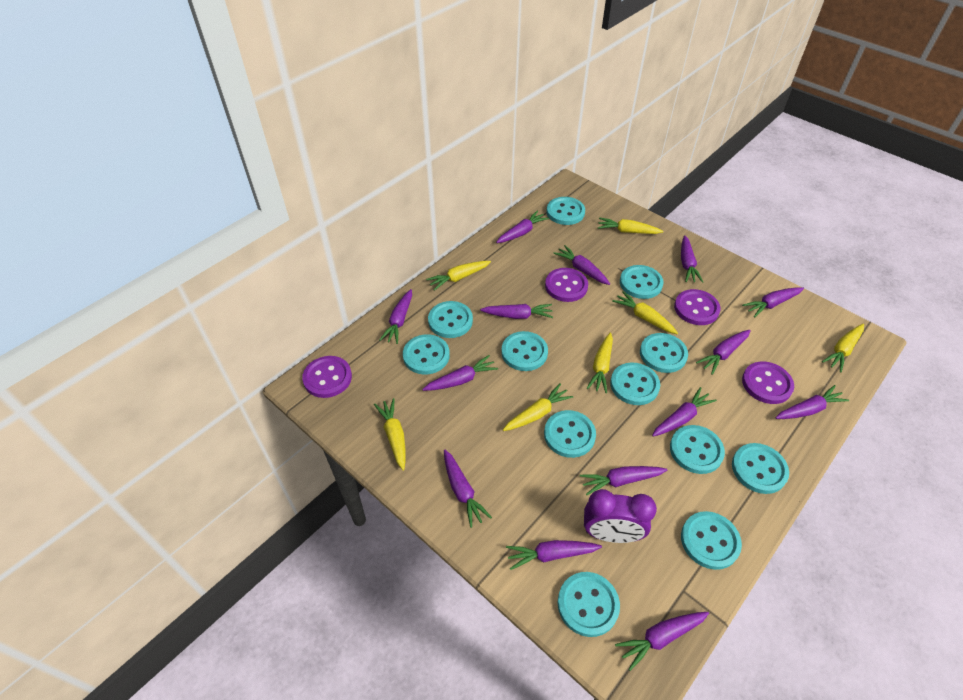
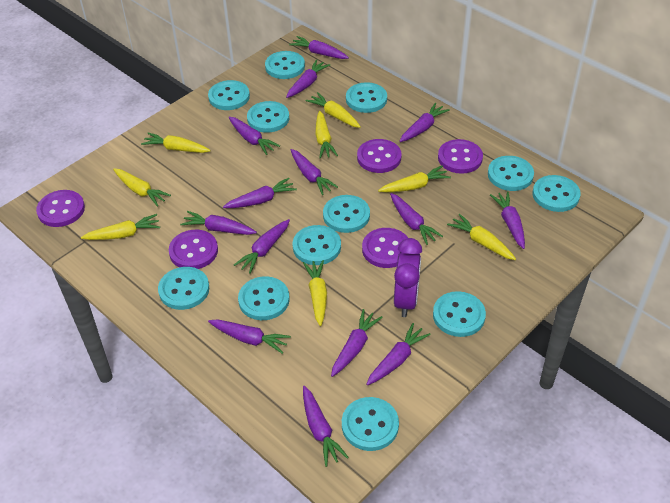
purple button: 4 -> 5
yellow carrot: 7 -> 8

